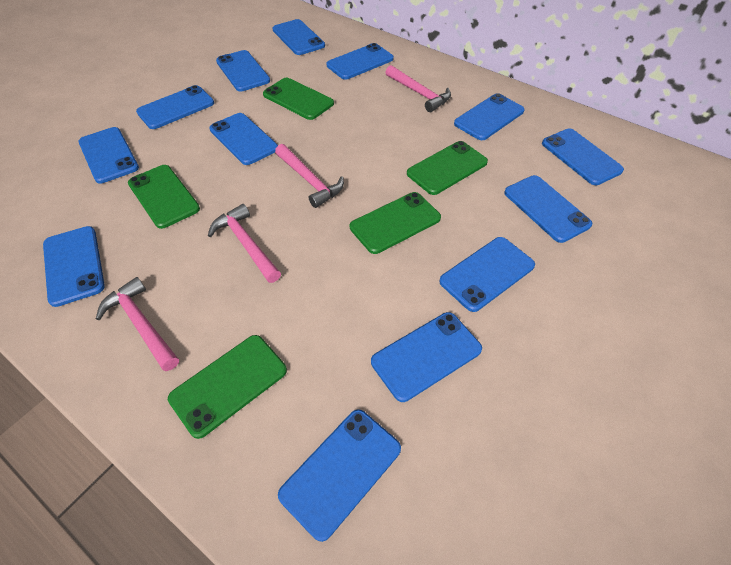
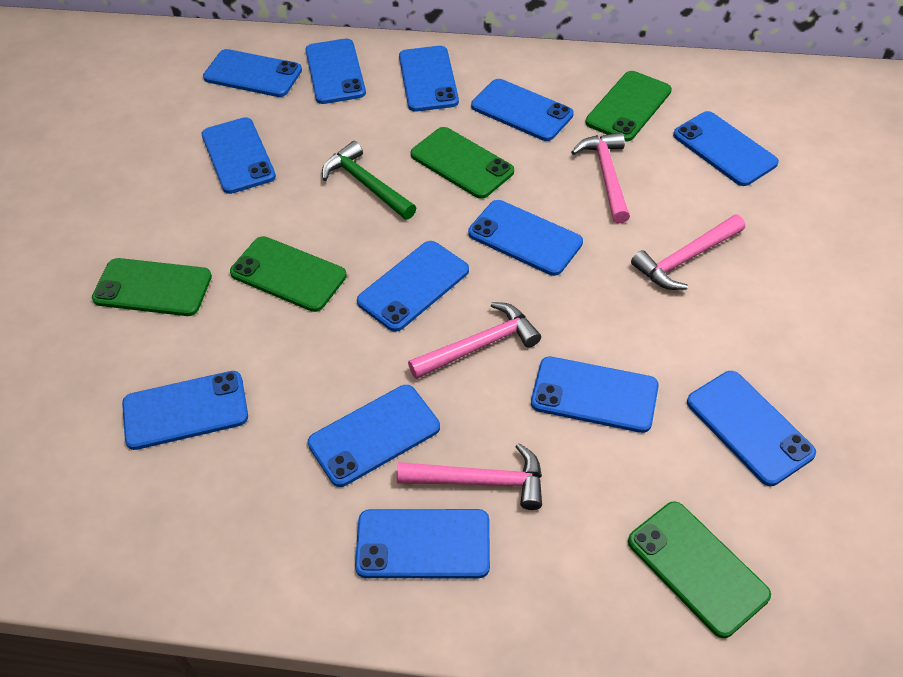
green hammer: 0 -> 1

